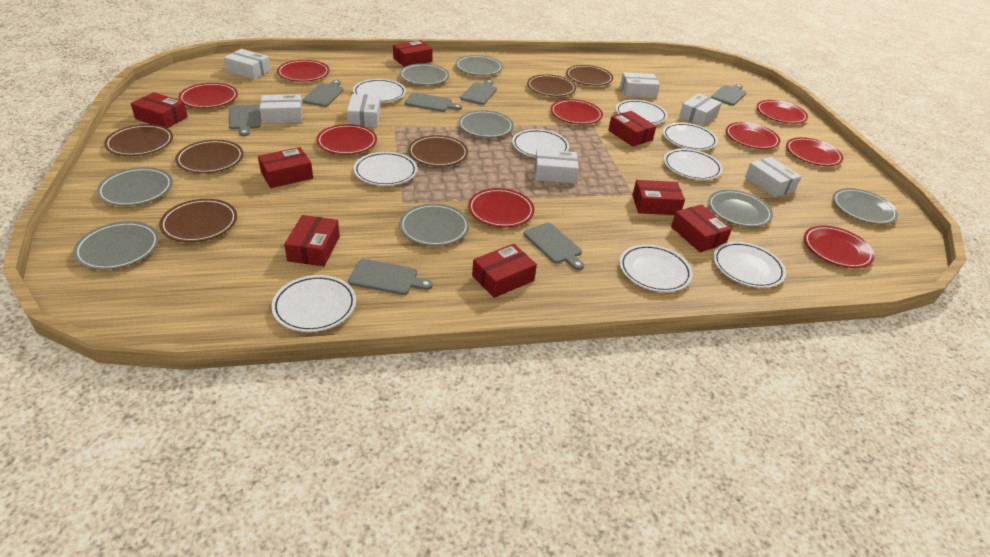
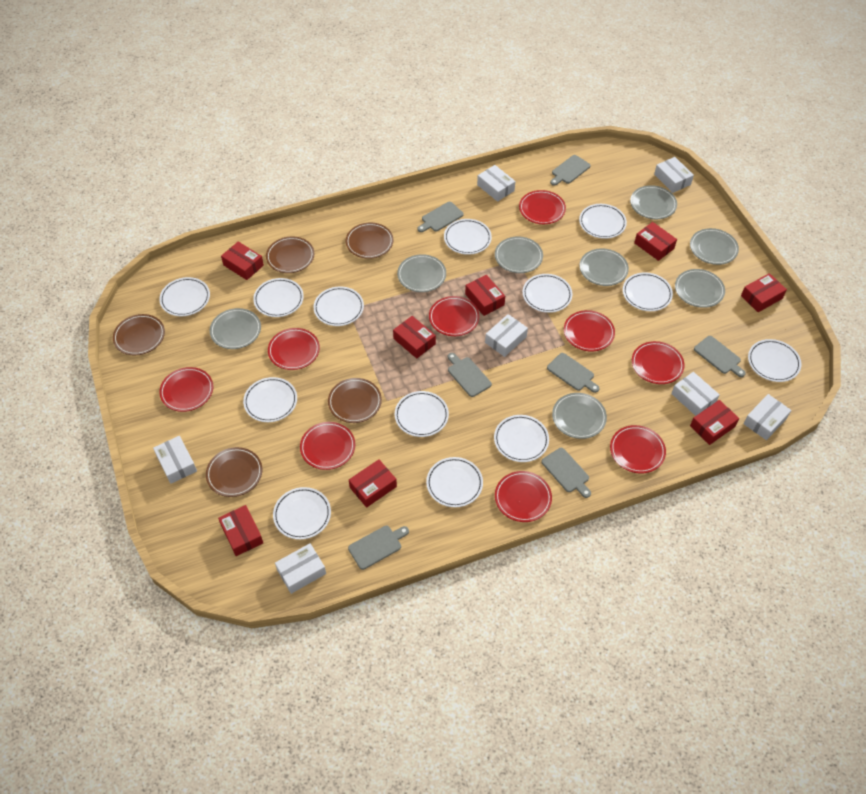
brown plate: 6 -> 5
white plate: 9 -> 13

